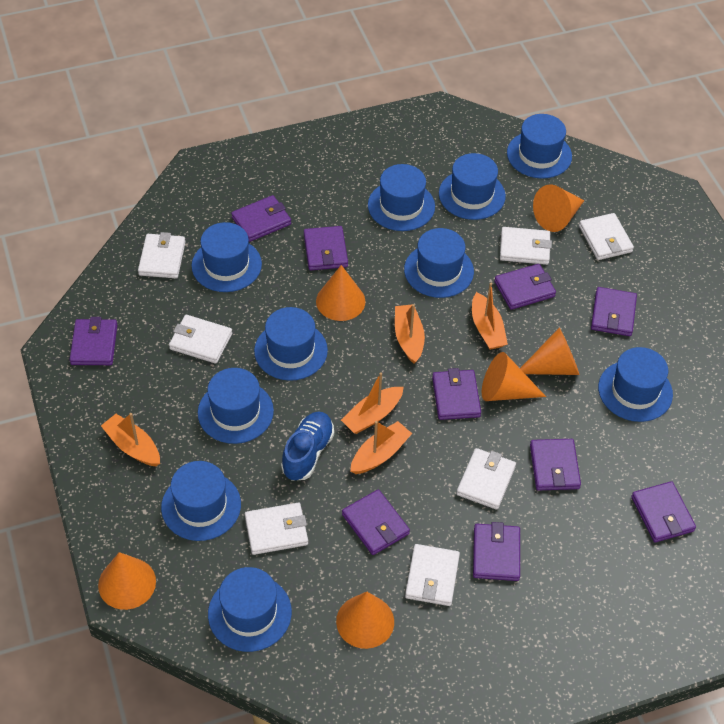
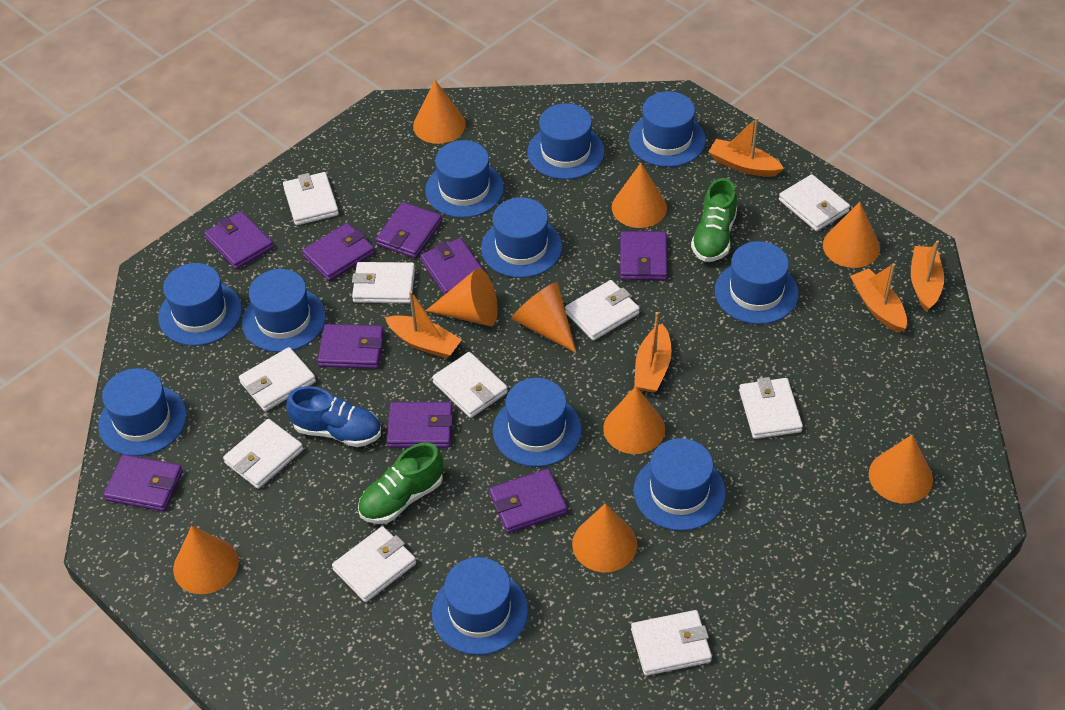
blue hat: 10 -> 11
green shoe: 0 -> 2
orange cone: 6 -> 9
purple wallet: 10 -> 9
white wallet: 7 -> 10

